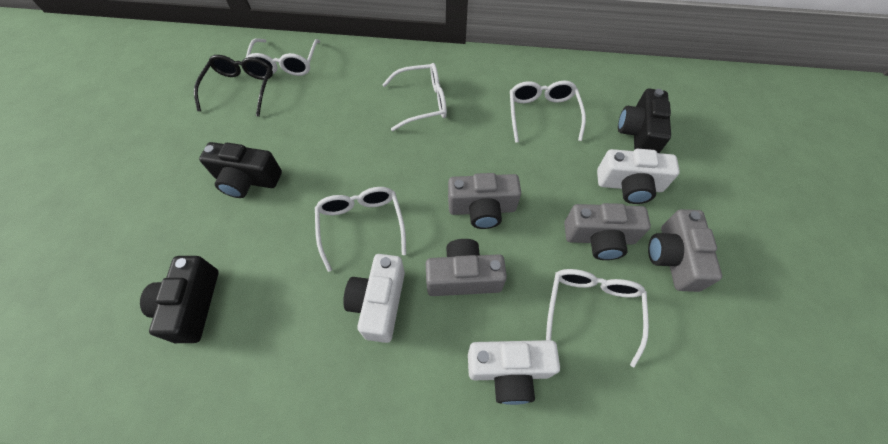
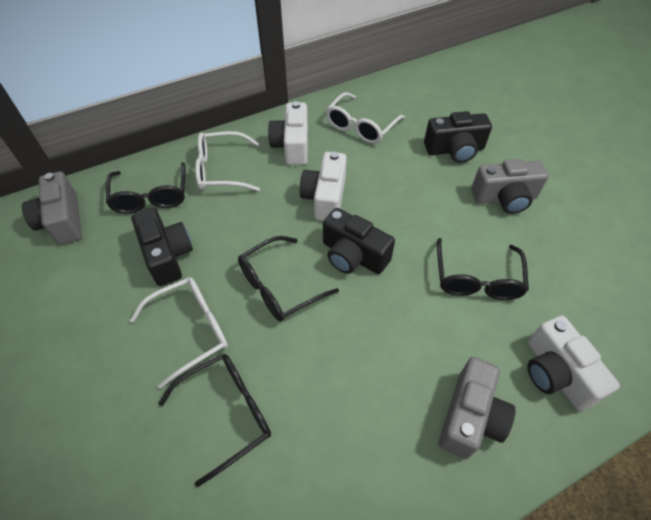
black glasses: 1 -> 4
grey camera: 4 -> 3
white glasses: 5 -> 3

